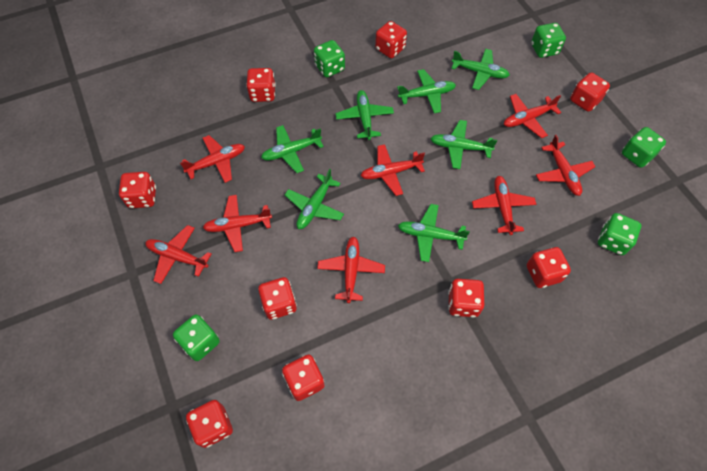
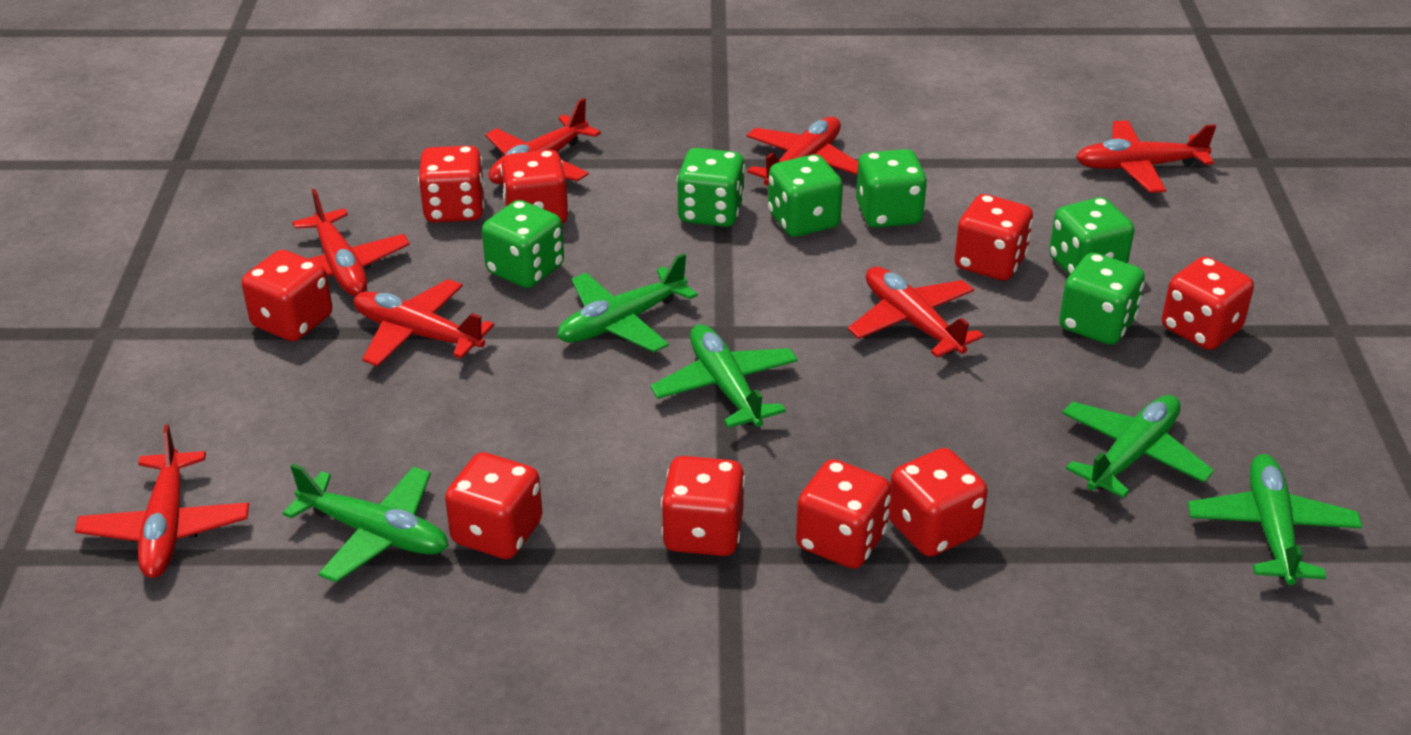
green dice: 5 -> 6
green plane: 7 -> 5
red plane: 8 -> 7

